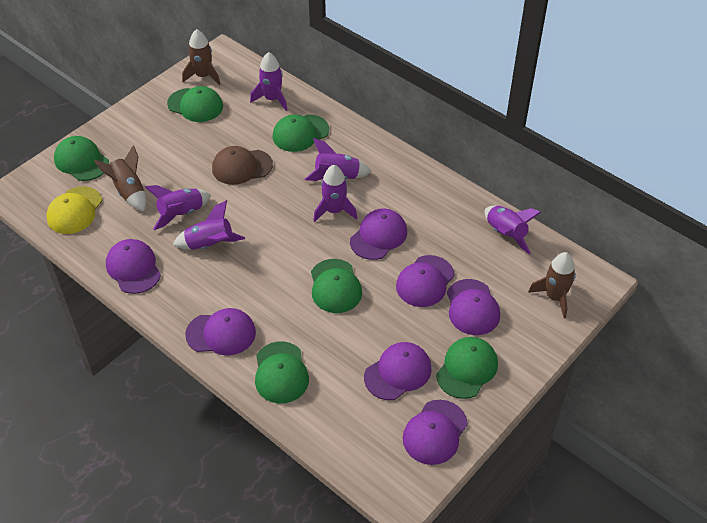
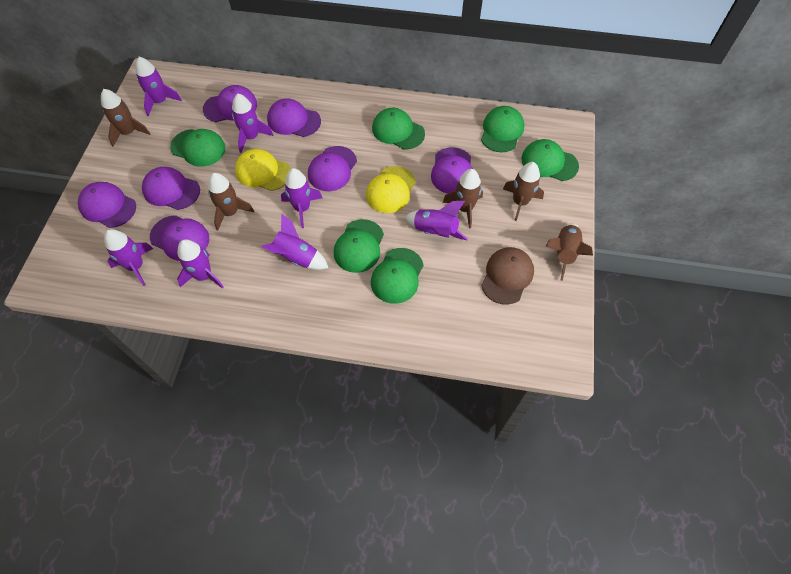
brown rocket: 3 -> 5
purple rocket: 6 -> 7
yellow cap: 1 -> 2

